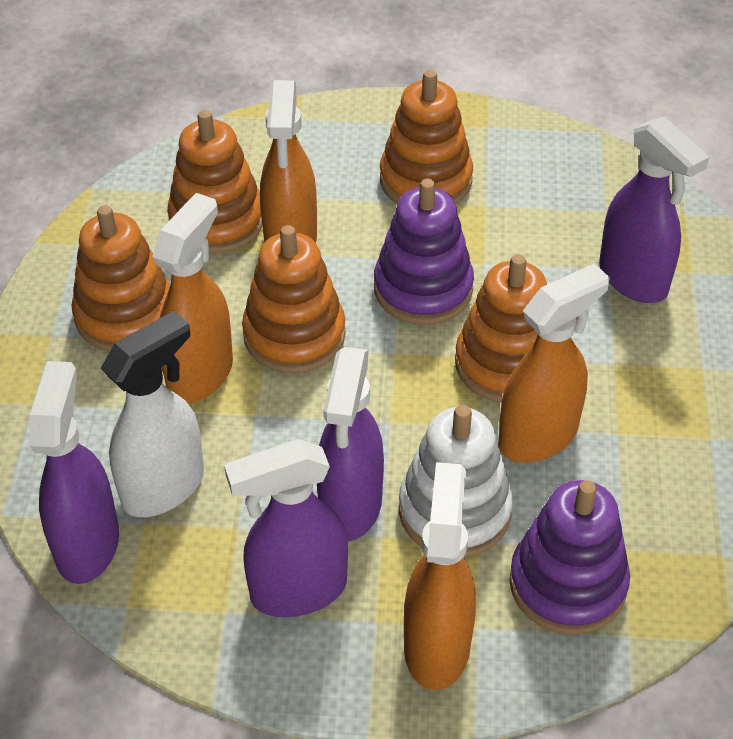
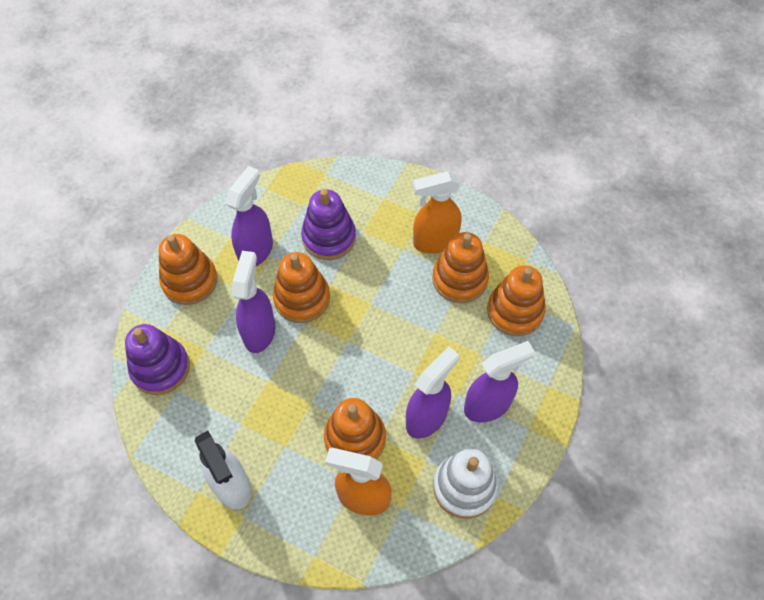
orange spray bottle: 4 -> 2

